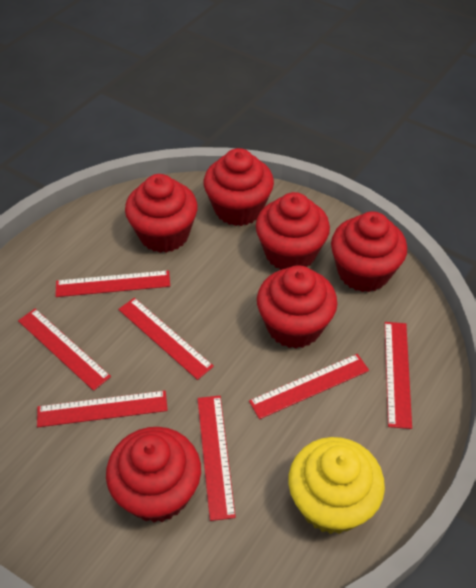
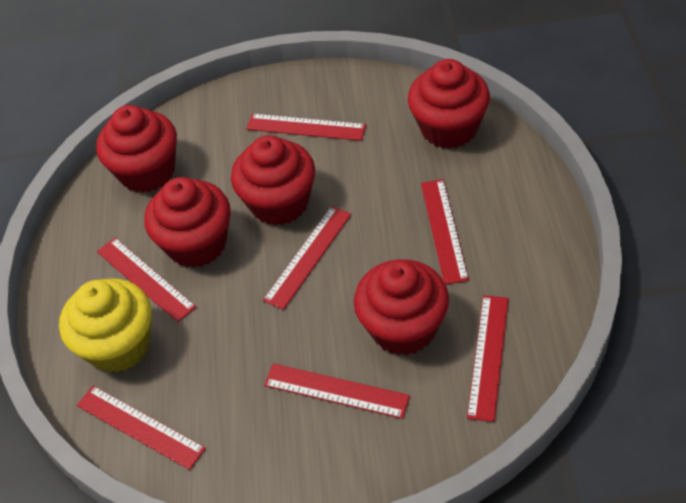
red cupcake: 6 -> 5

